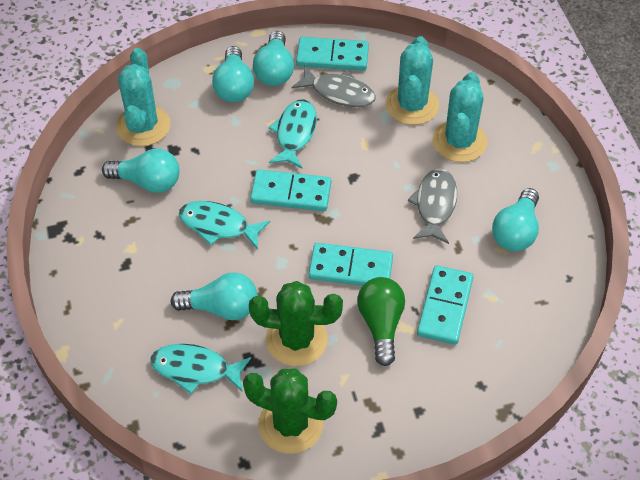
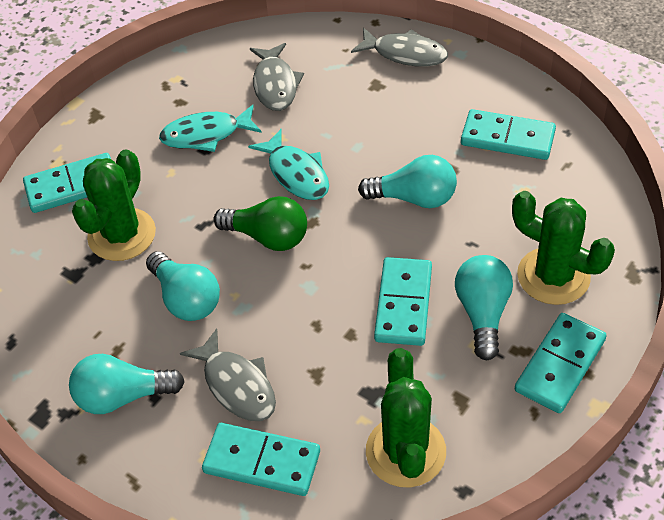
green cactus: 2 -> 3
grey fish: 2 -> 3
turquoise cactus: 3 -> 0
turquoise domino: 4 -> 5
turquoise fish: 3 -> 2
turquoise light bulb: 5 -> 4

